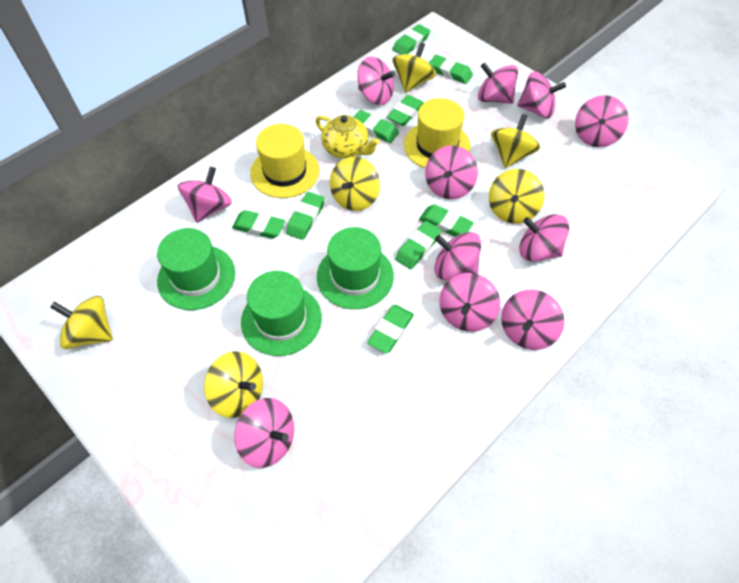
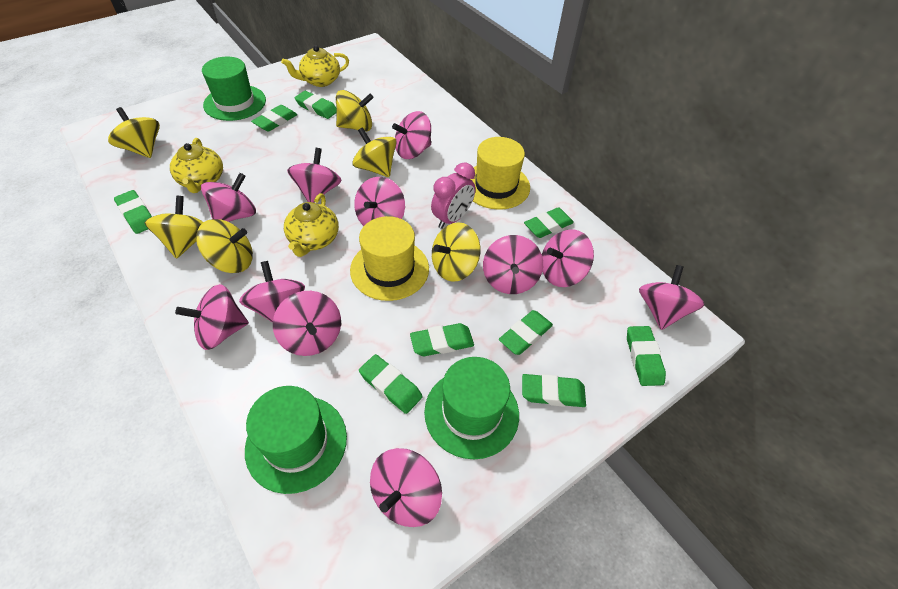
pink clock: 0 -> 1
yellow teapot: 1 -> 3

